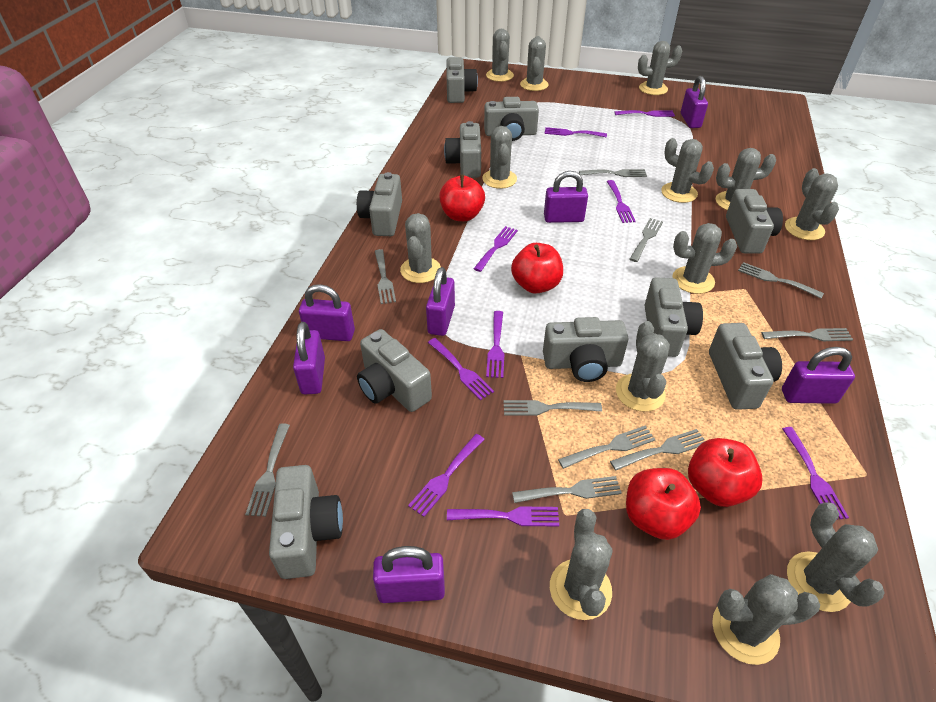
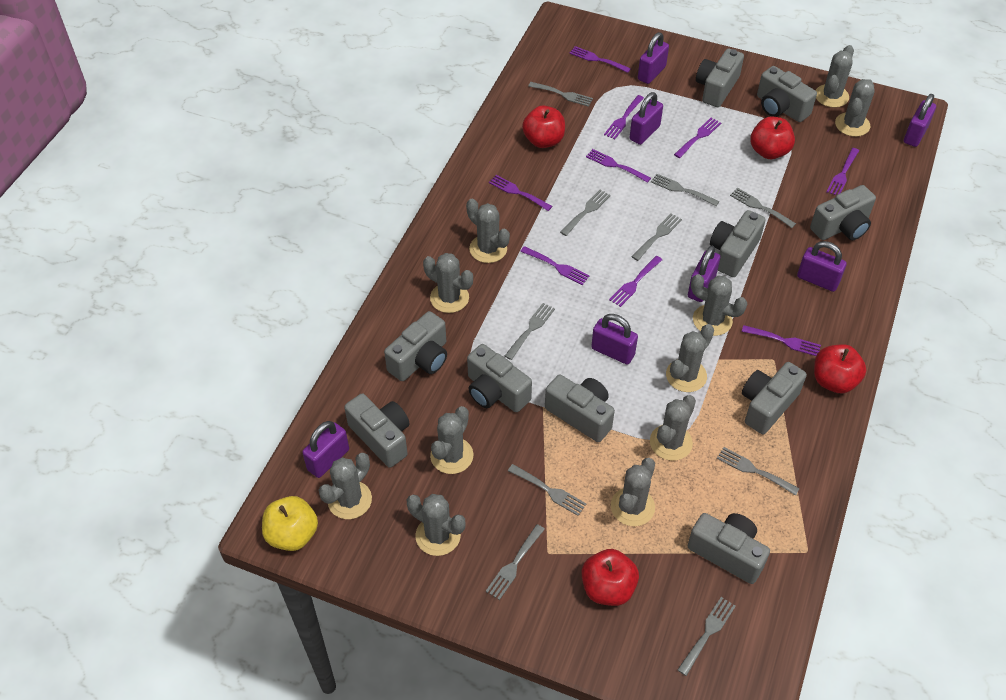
grey cactus: 13 -> 11
yellow apple: 0 -> 1

